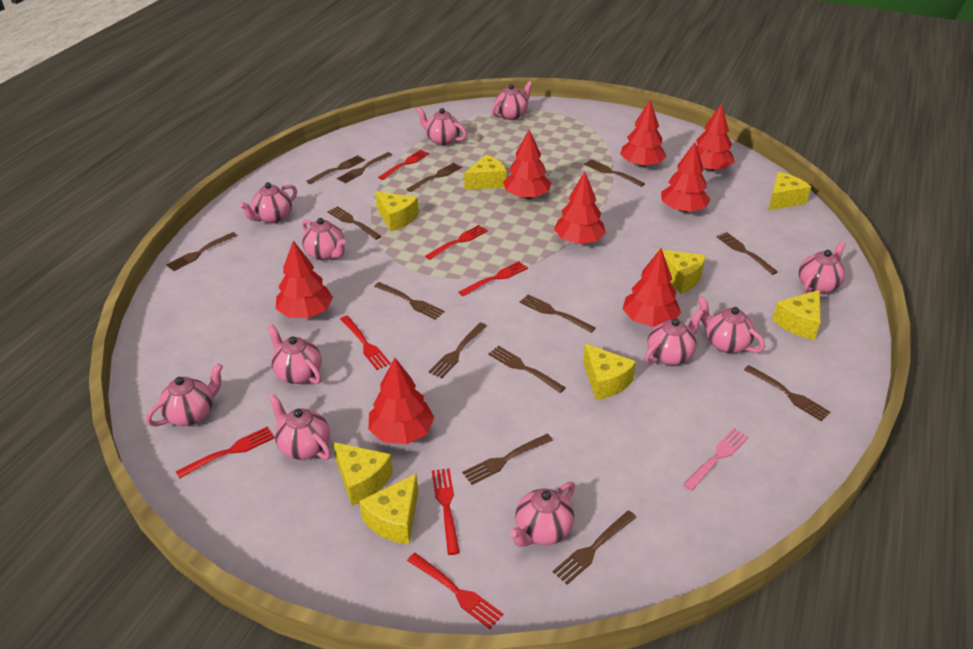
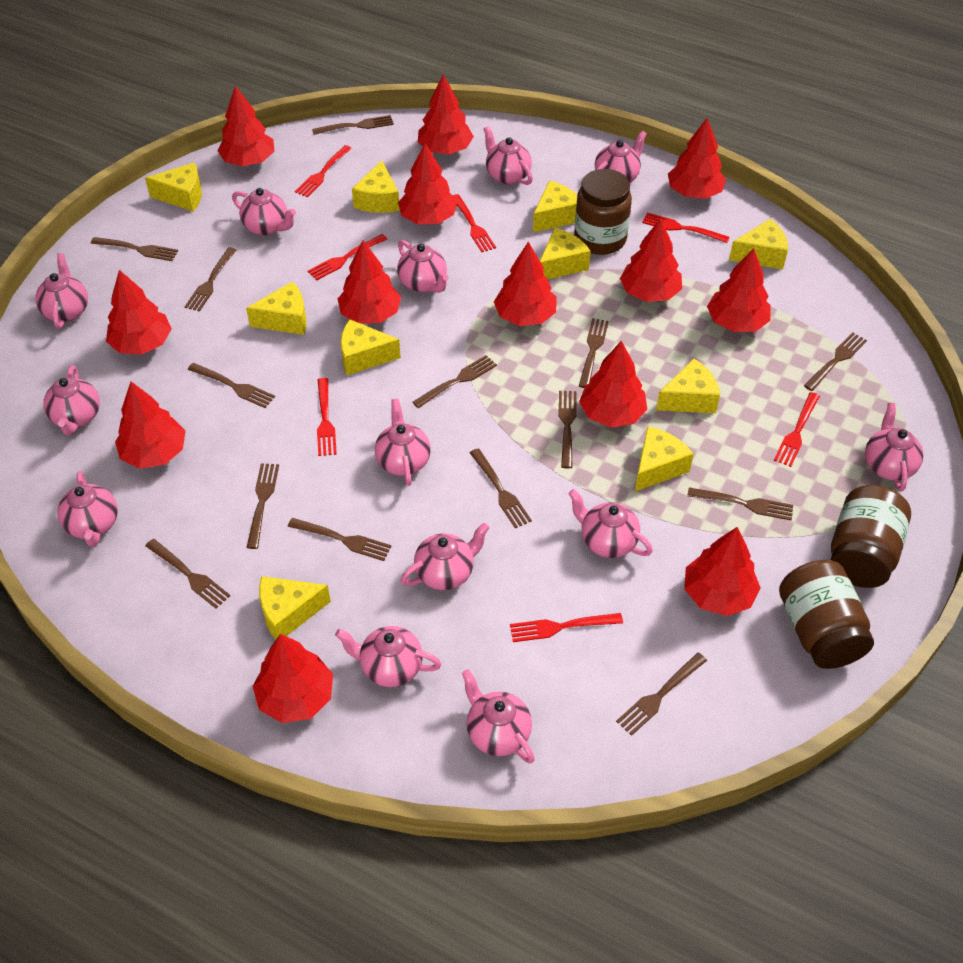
brown jar: 0 -> 3
pink fork: 1 -> 0
pink teapot: 11 -> 13
red tree: 8 -> 13
yellow cheese: 8 -> 10

